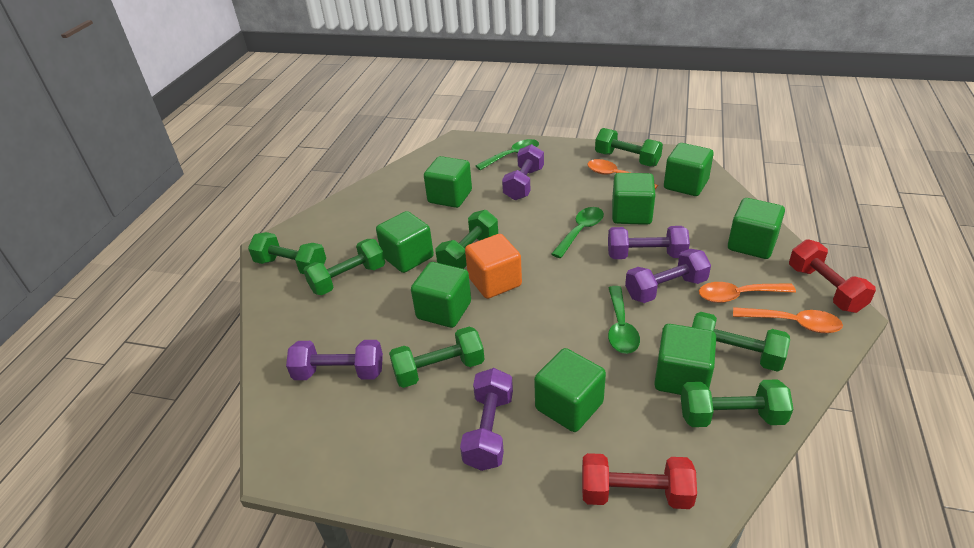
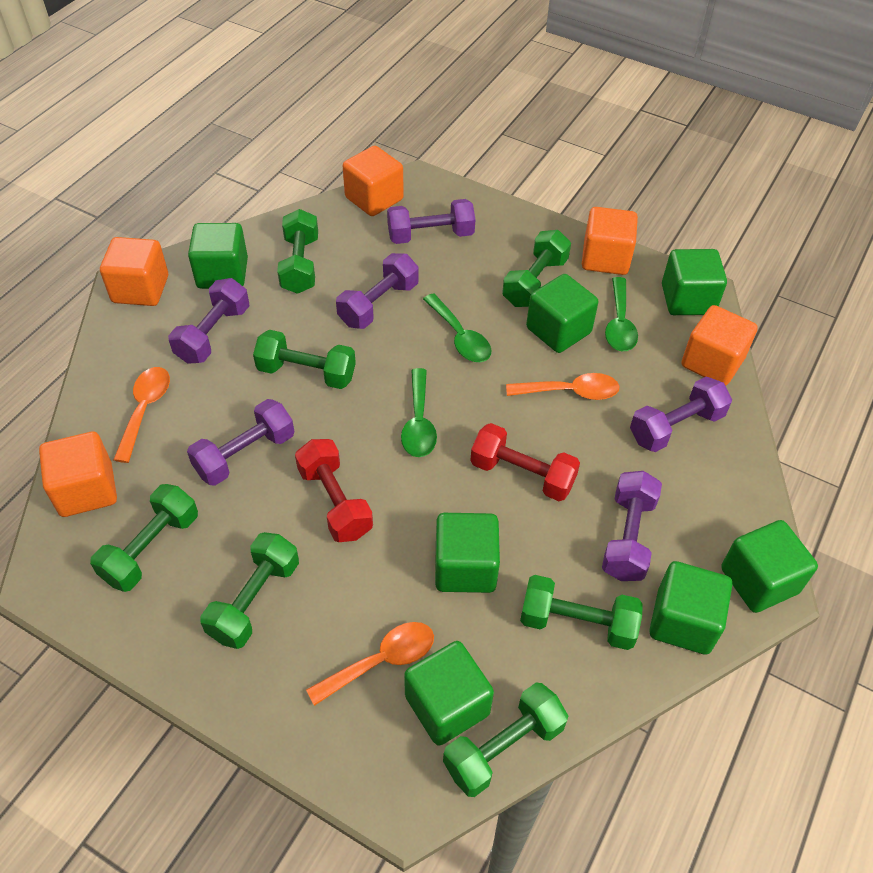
green cube: 8 -> 7
orange cube: 1 -> 5
purple dumbbell: 5 -> 6

